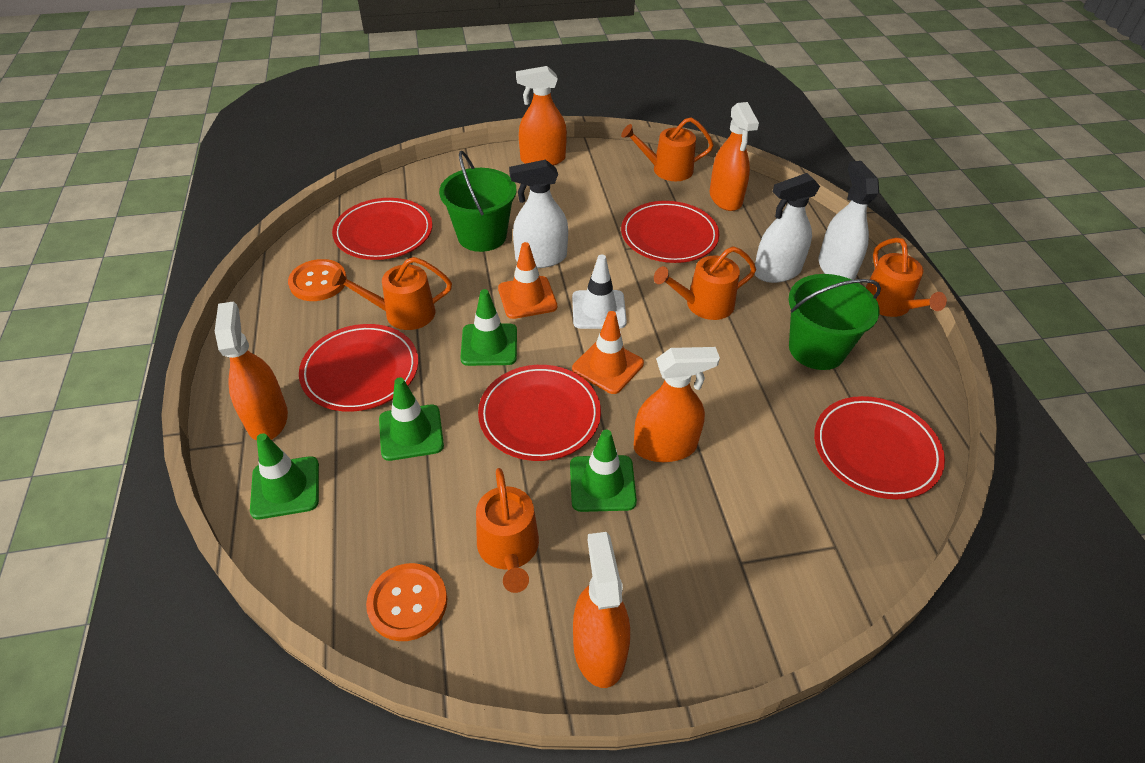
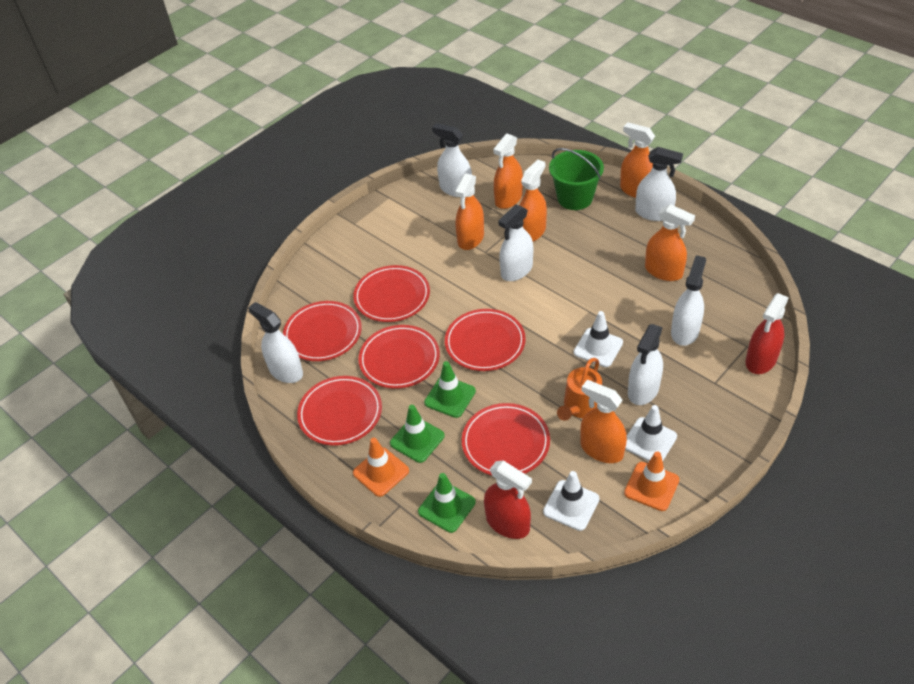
green bucket: 2 -> 1
green traffic cone: 4 -> 3
orange button: 2 -> 0
orange spray bottle: 5 -> 6
orange watering can: 5 -> 1
red plate: 5 -> 6
red spray bottle: 0 -> 2
white spray bottle: 3 -> 6
white traffic cone: 1 -> 3

